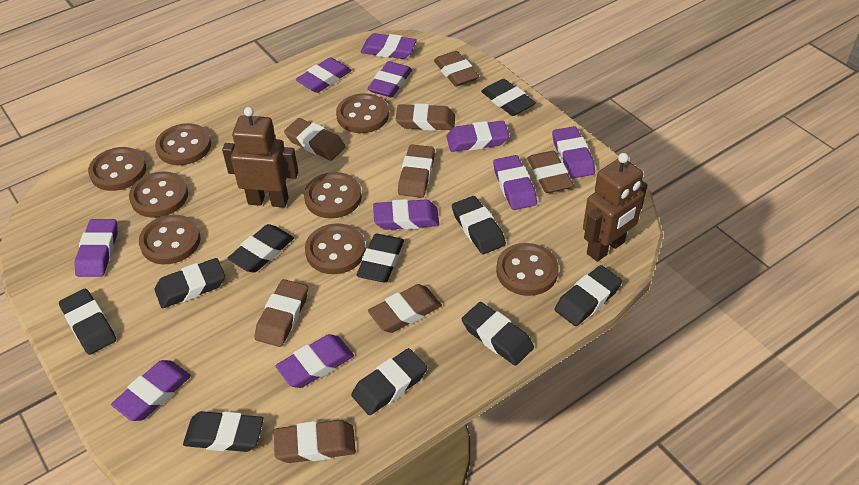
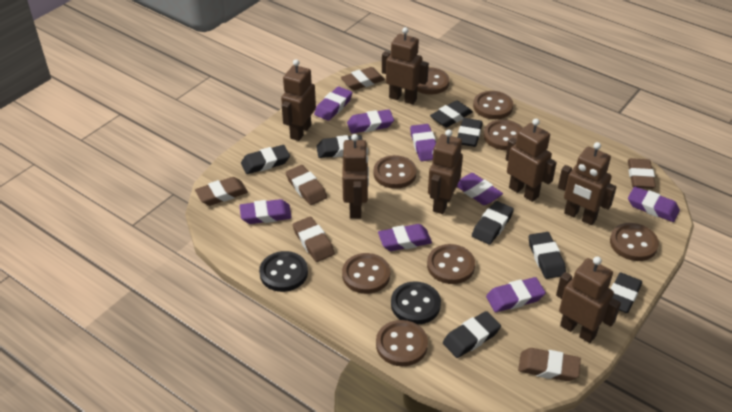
black button: 0 -> 2
black eraser: 10 -> 8
brown eraser: 8 -> 6
brown robot: 2 -> 7
purple eraser: 10 -> 8

